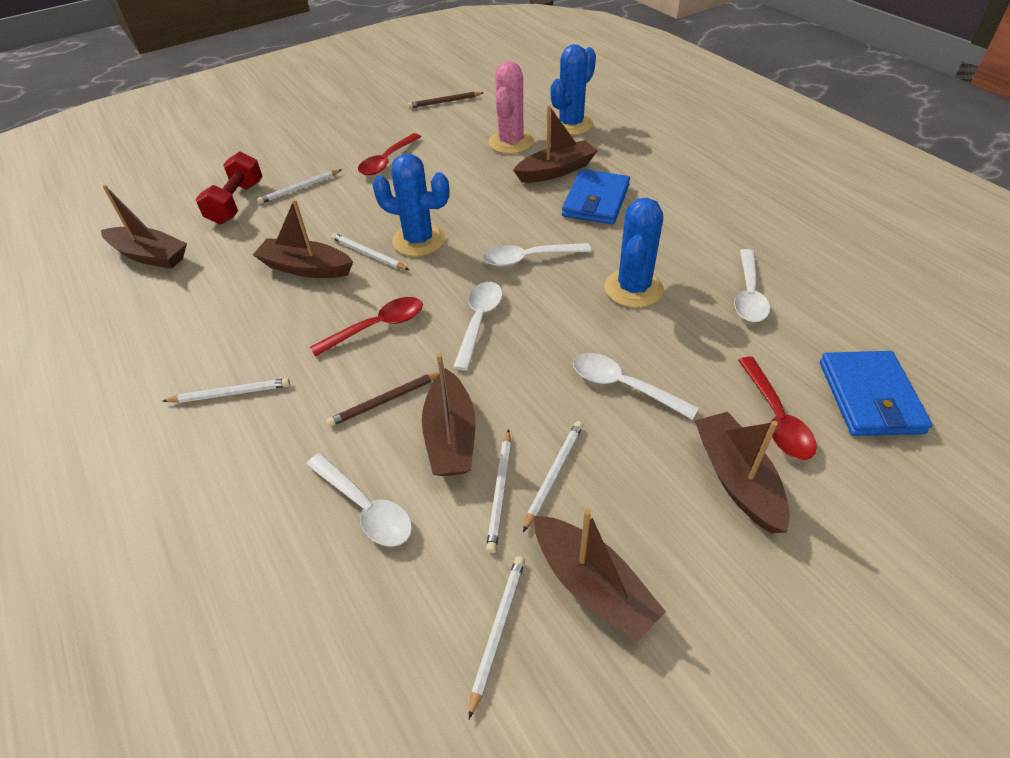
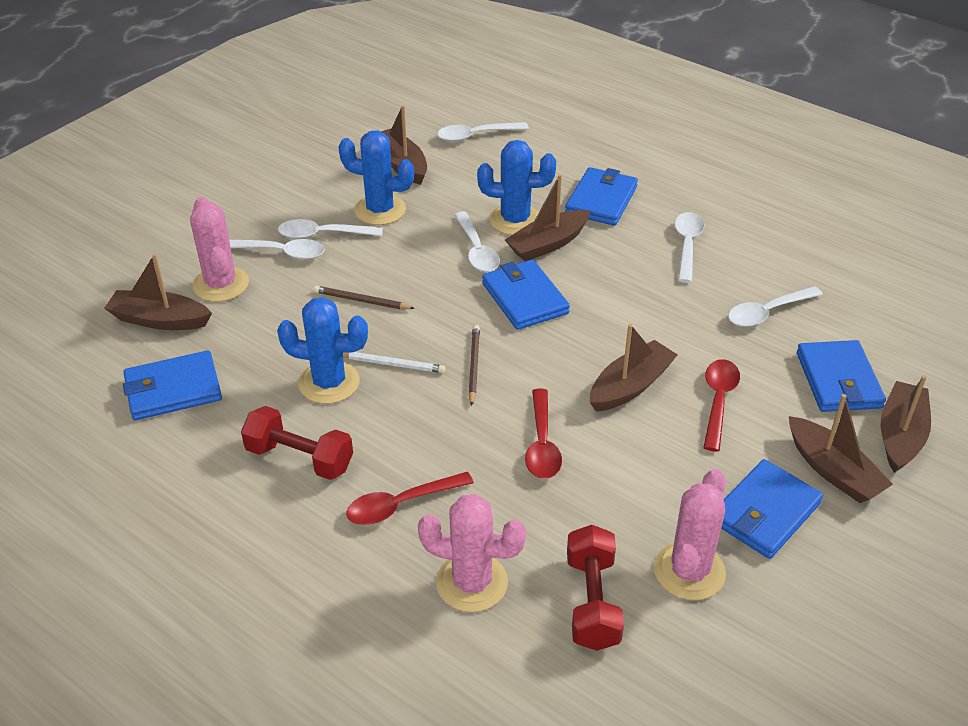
blue wallet: 2 -> 5
pink cactus: 1 -> 3
red dumbbell: 1 -> 2
white pencil: 6 -> 1
white spoon: 5 -> 6

